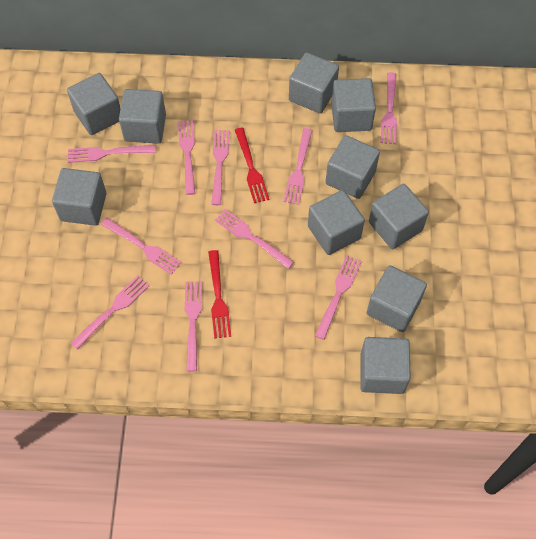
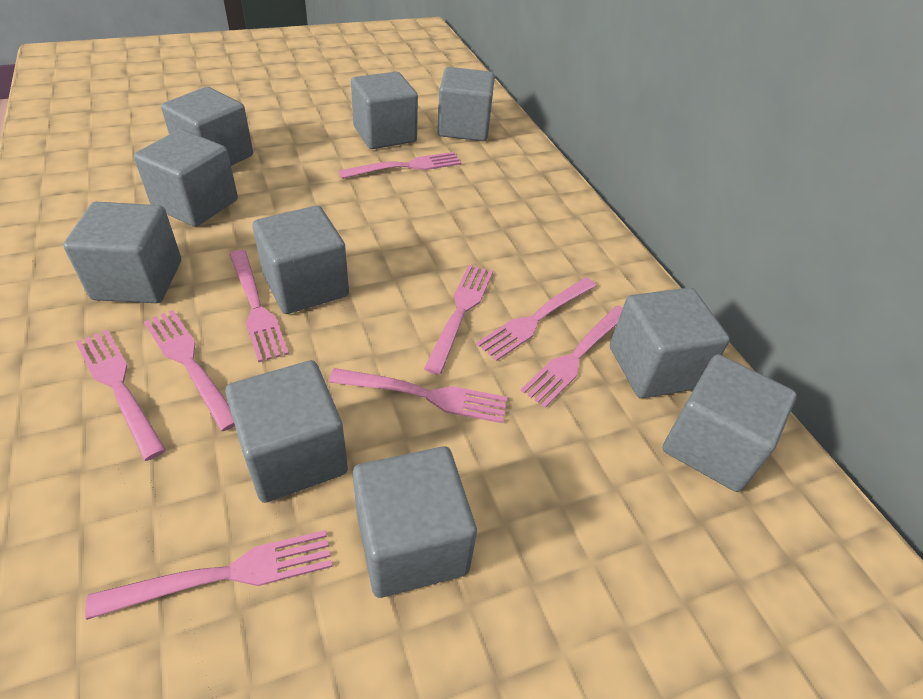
pink fork: 10 -> 9
red fork: 2 -> 0

